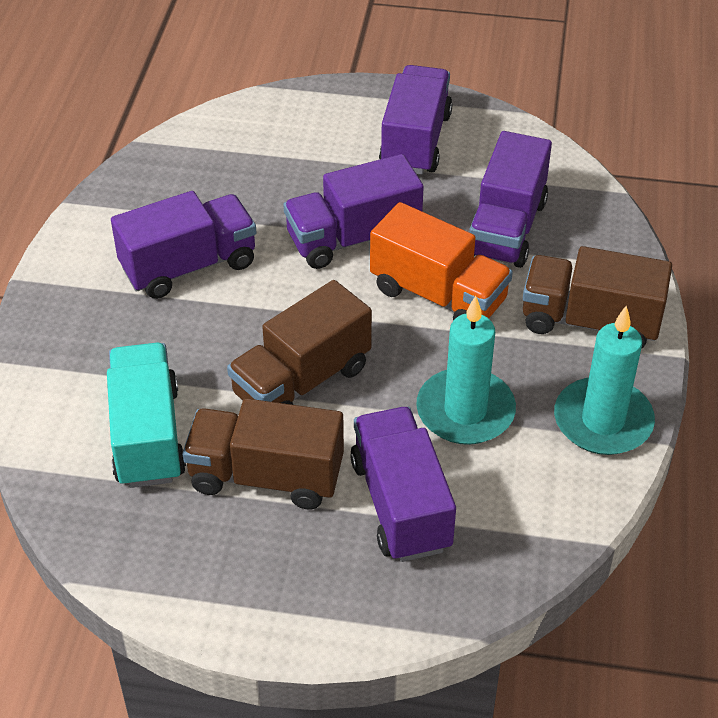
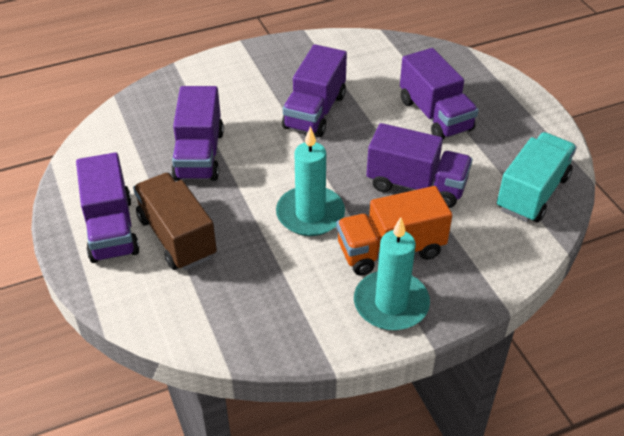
brown truck: 3 -> 1

